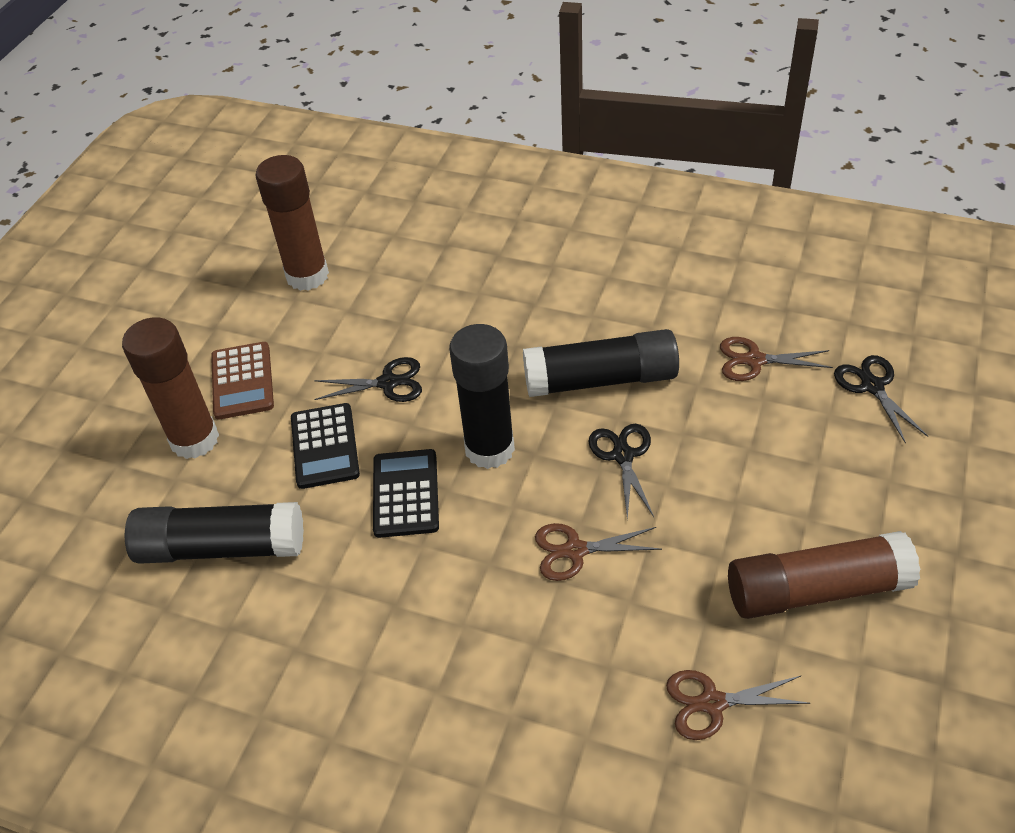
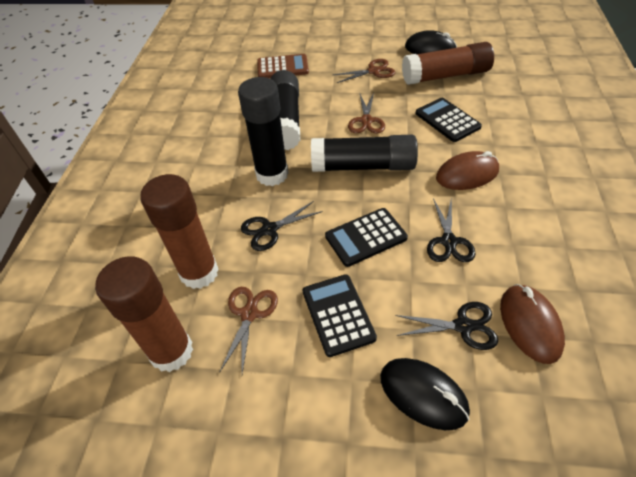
black calculator: 2 -> 3
black mouse: 0 -> 2
brown mouse: 0 -> 2

